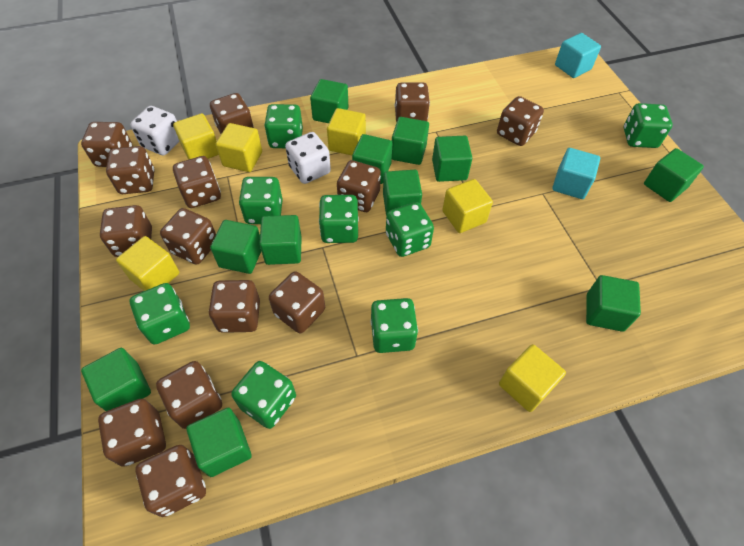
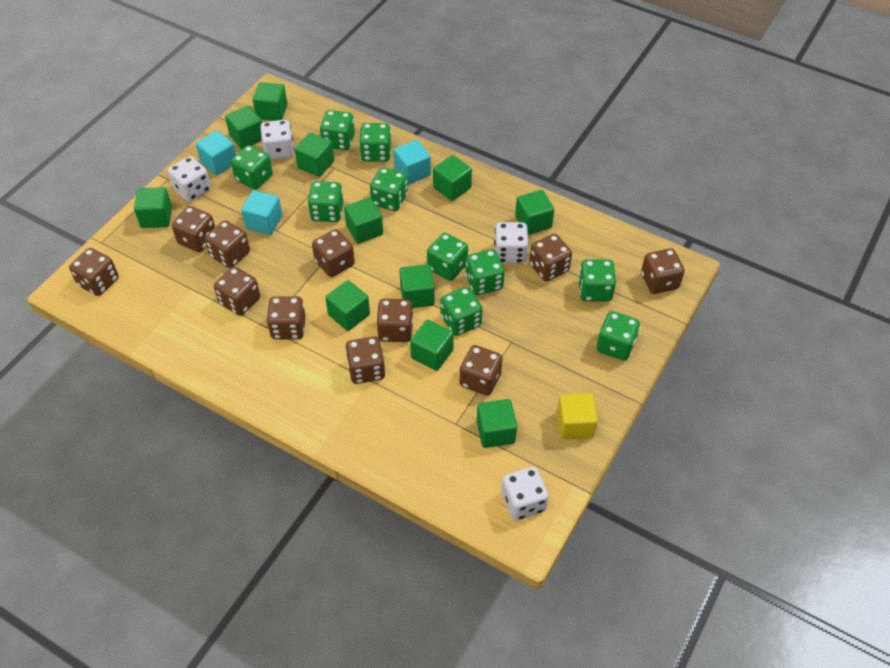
brown dice: 14 -> 11
green dice: 8 -> 10
turquoise cube: 2 -> 3
white dice: 2 -> 4
yellow cube: 6 -> 1

